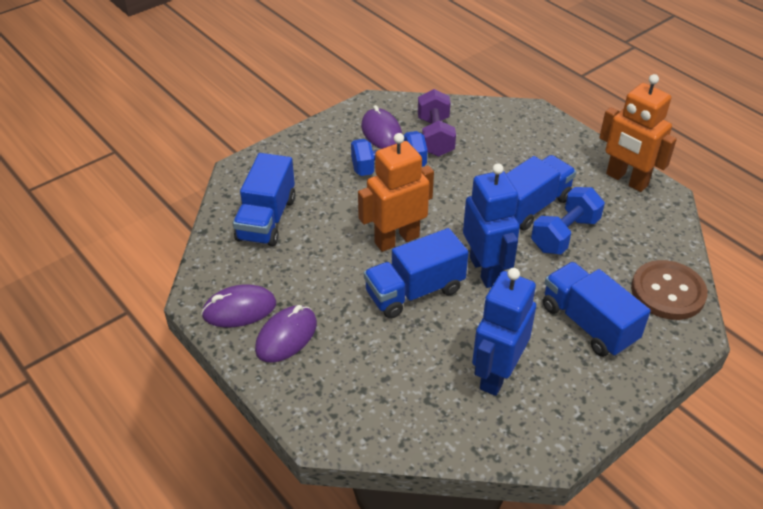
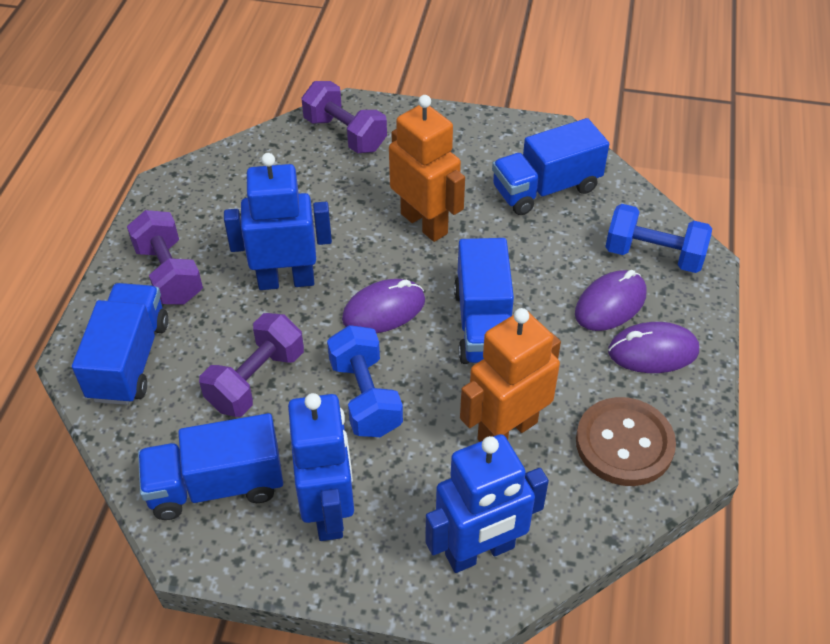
blue robot: 2 -> 3
purple dumbbell: 1 -> 3

